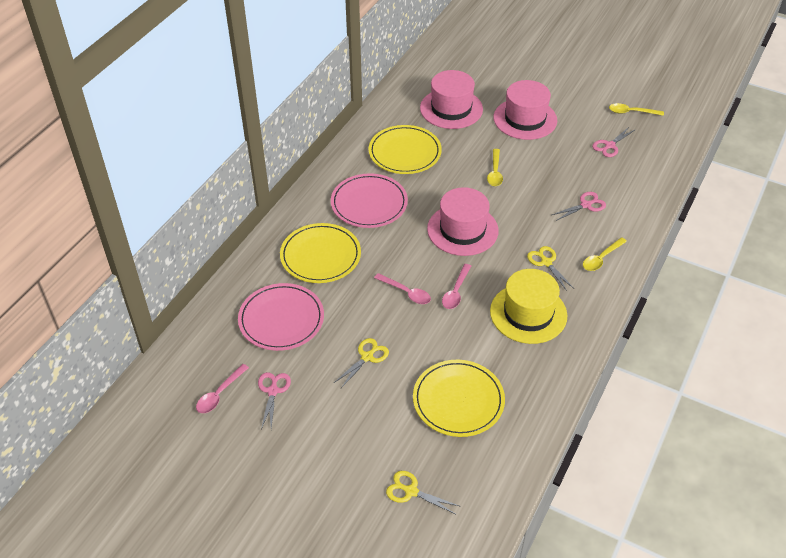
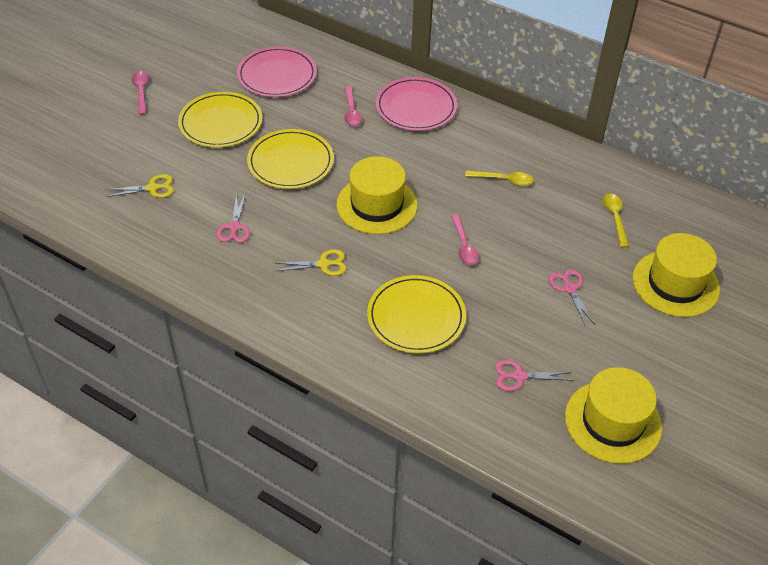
pink hat: 3 -> 0
yellow hat: 1 -> 3
yellow scissors: 3 -> 2
yellow spoon: 3 -> 2

